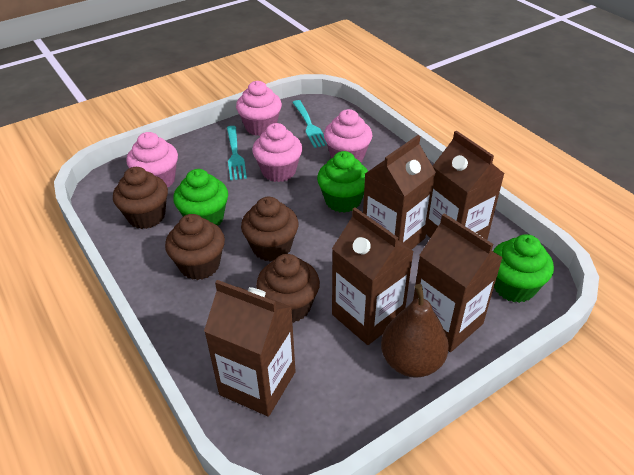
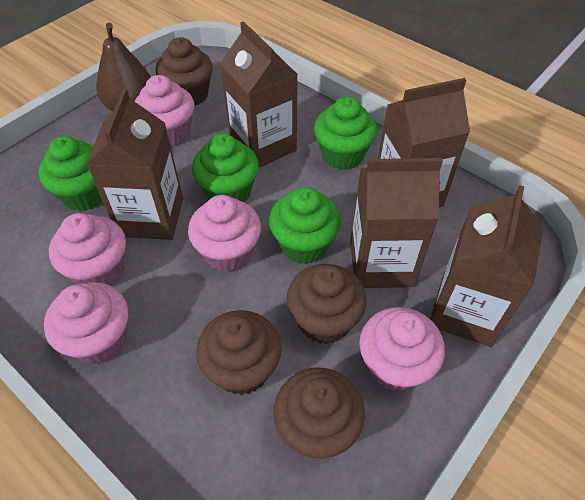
green cupcake: 3 -> 4
pink cupcake: 4 -> 5
turquoise fork: 2 -> 0

